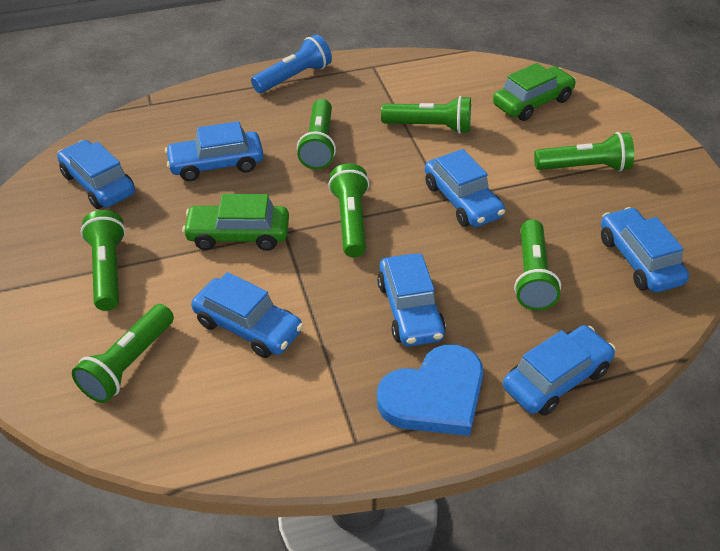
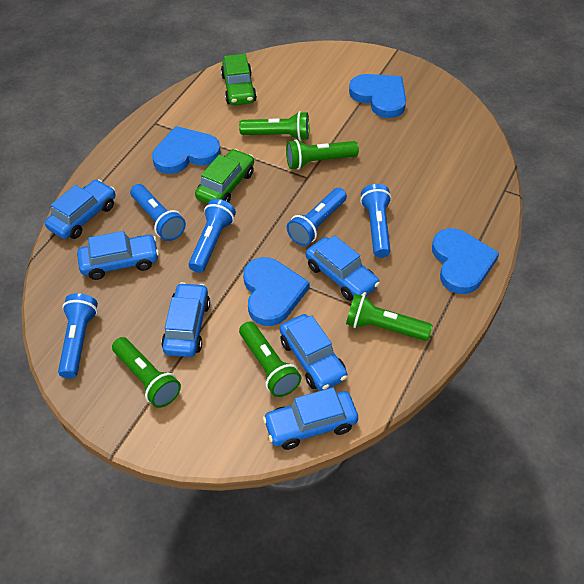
blue car: 7 -> 6
blue flashlight: 1 -> 5
blue heart: 1 -> 4
green flashlight: 7 -> 5

